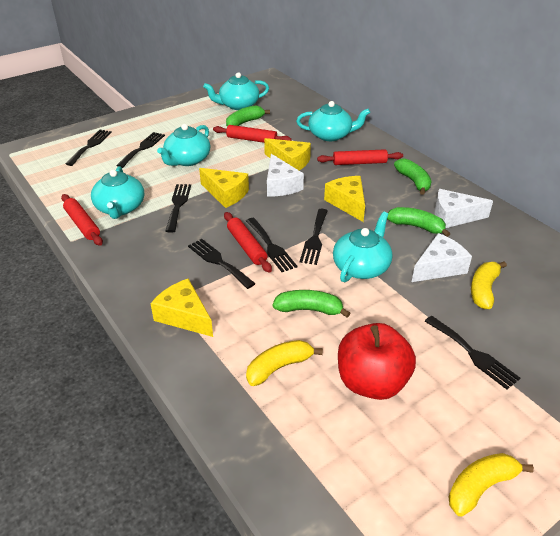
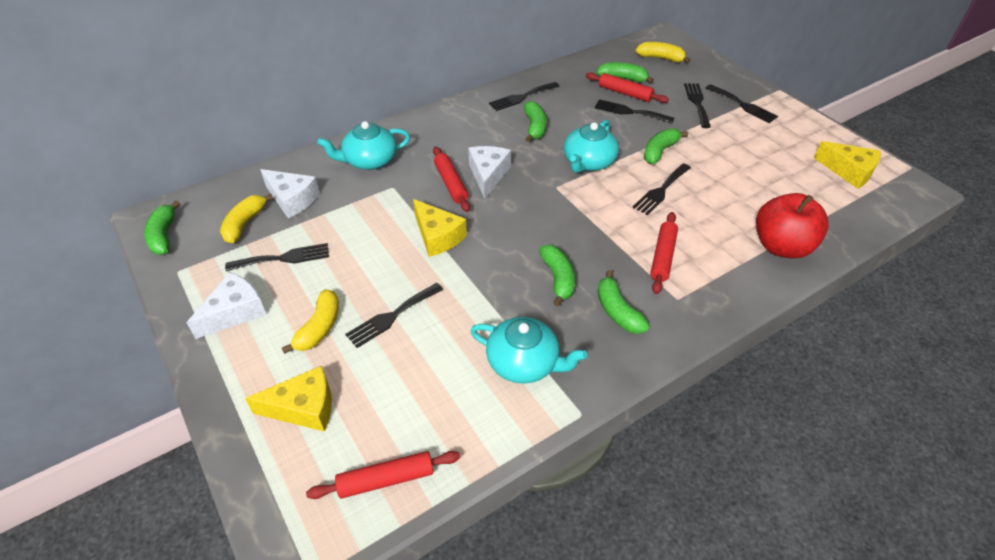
green banana: 4 -> 6
turquoise teapot: 5 -> 3
yellow cheese: 4 -> 3

